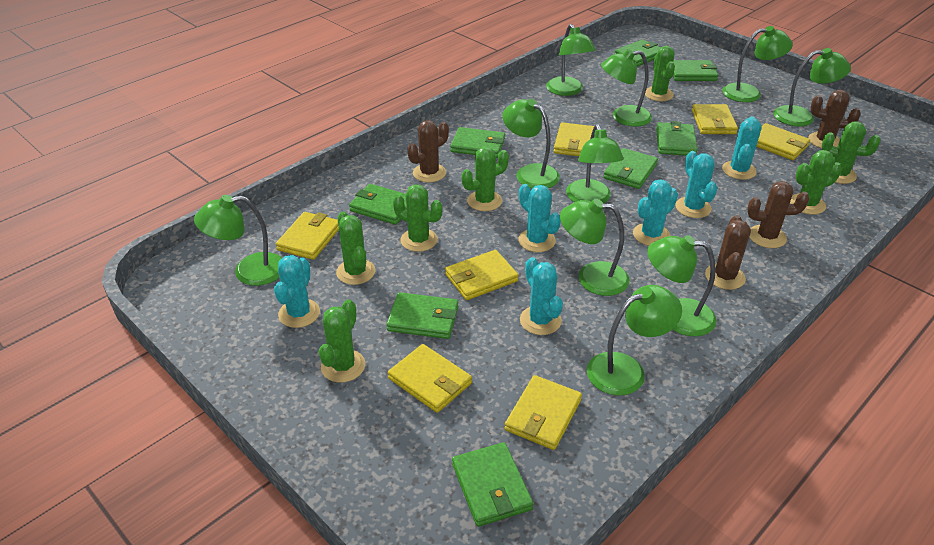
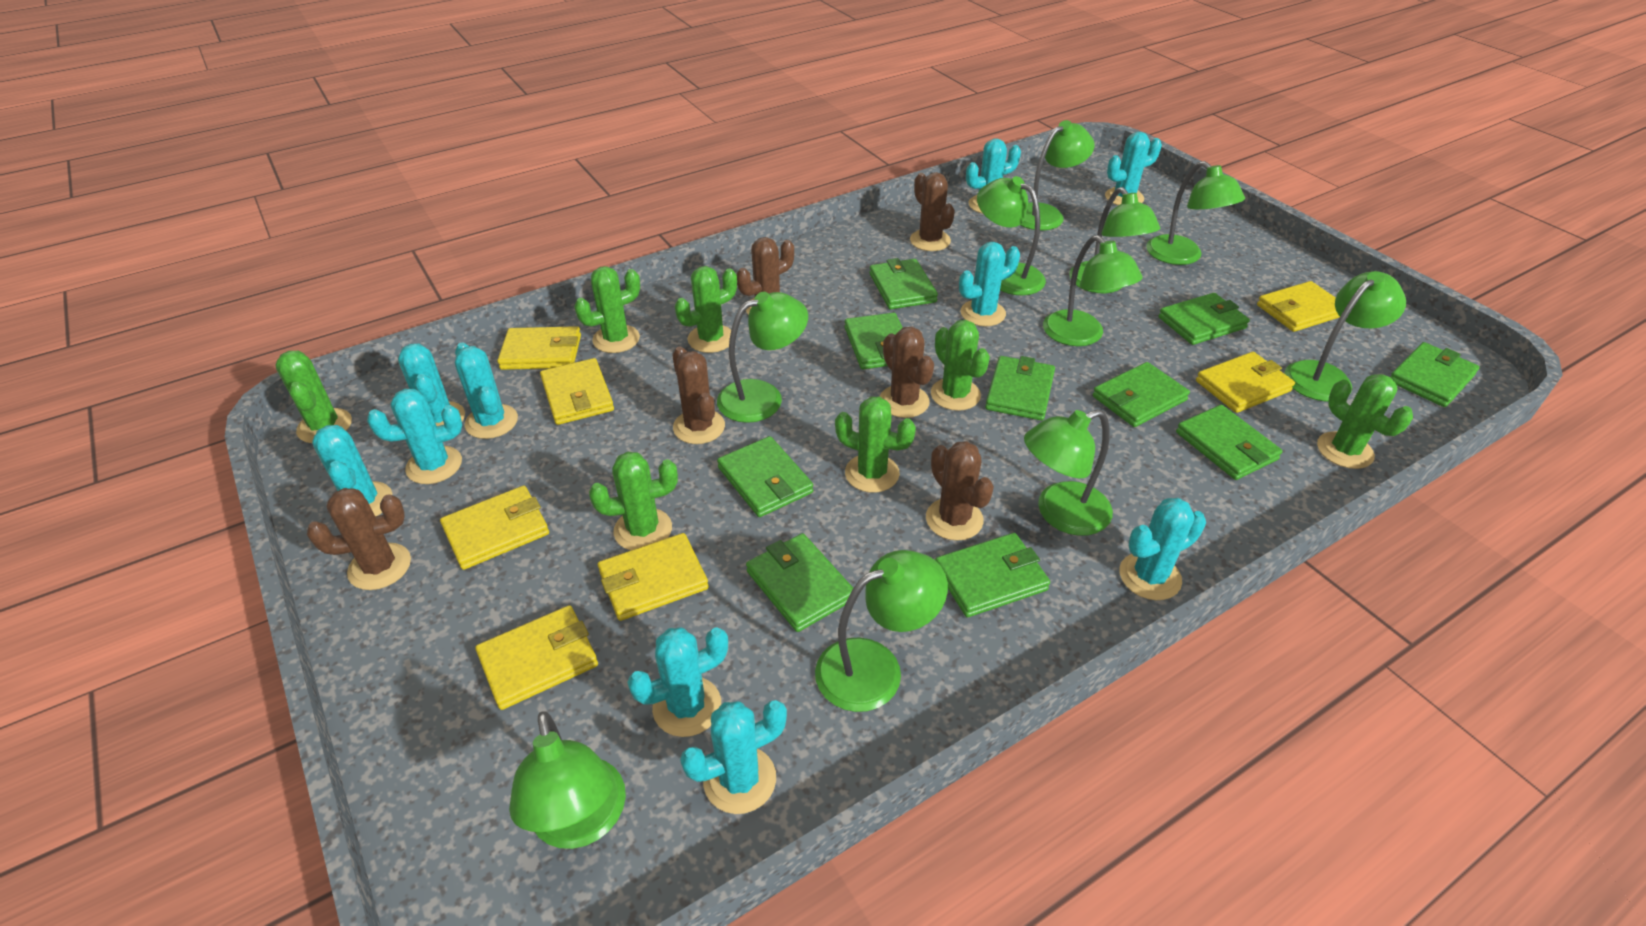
brown cactus: 4 -> 6
green wallet: 8 -> 10
turquoise cactus: 6 -> 10

